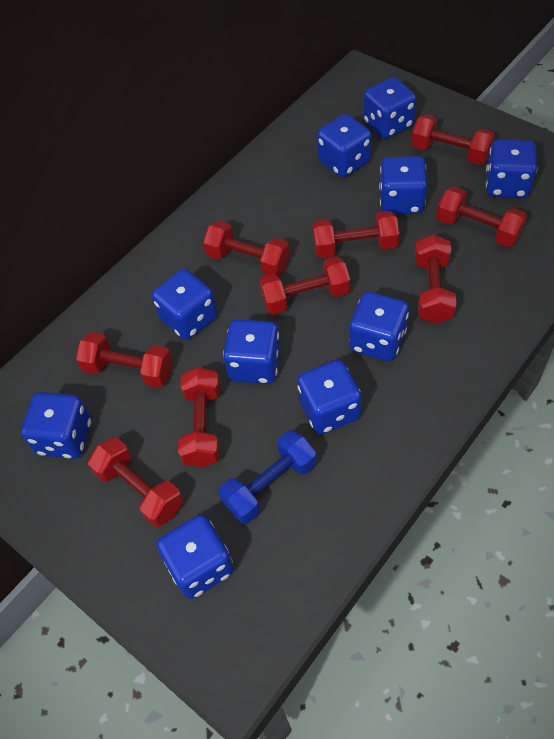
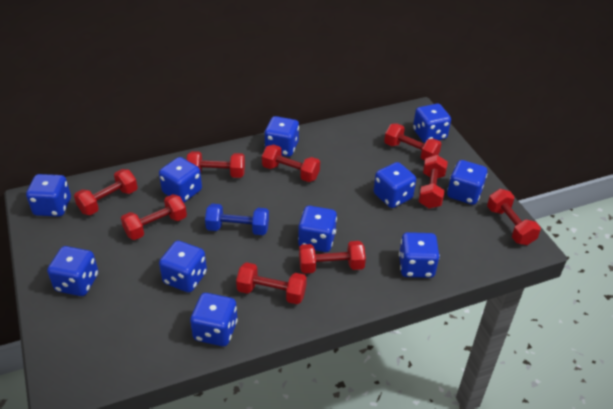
blue dice: 10 -> 11

